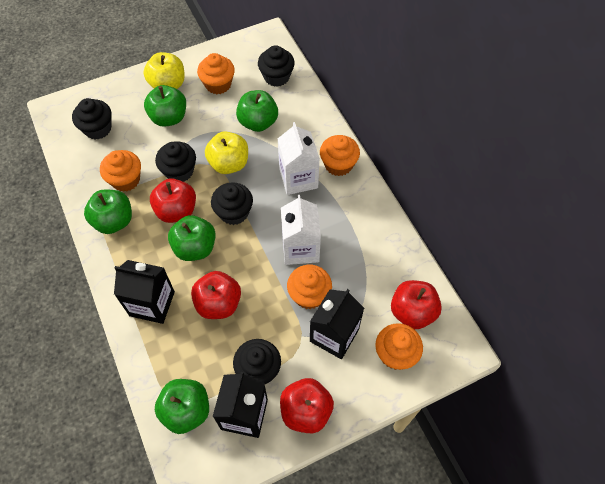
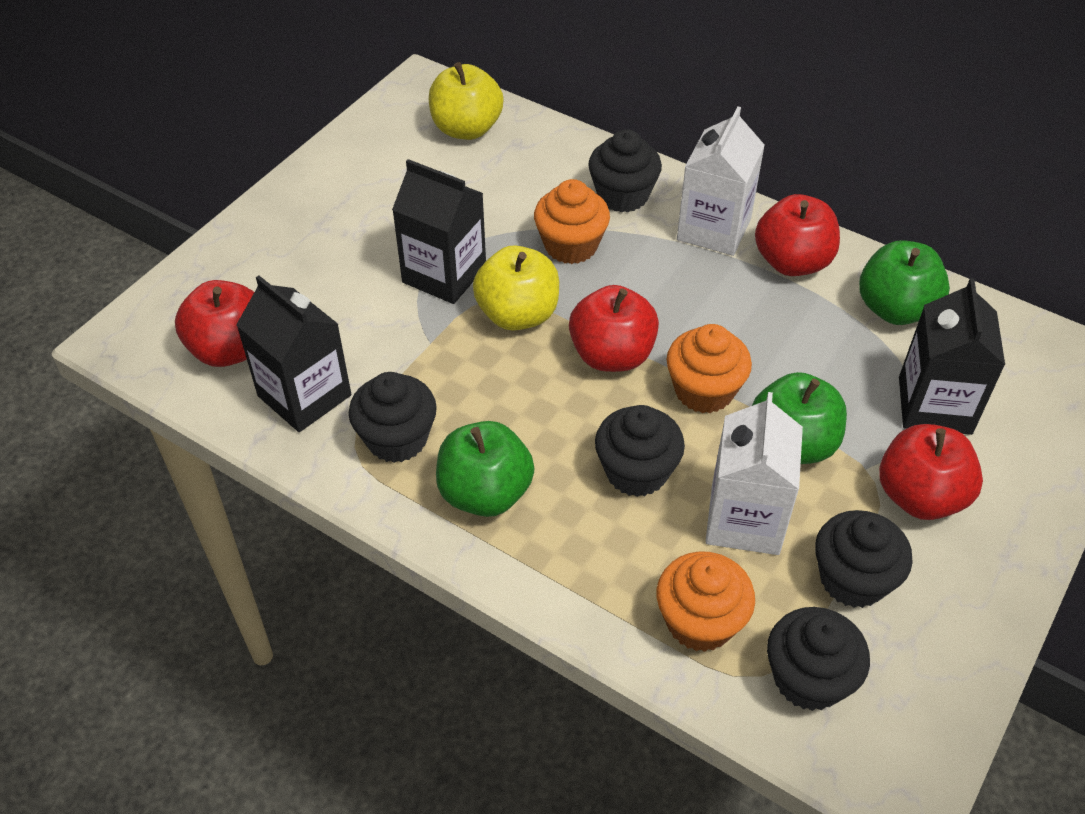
green apple: 5 -> 3
orange cupcake: 5 -> 3

